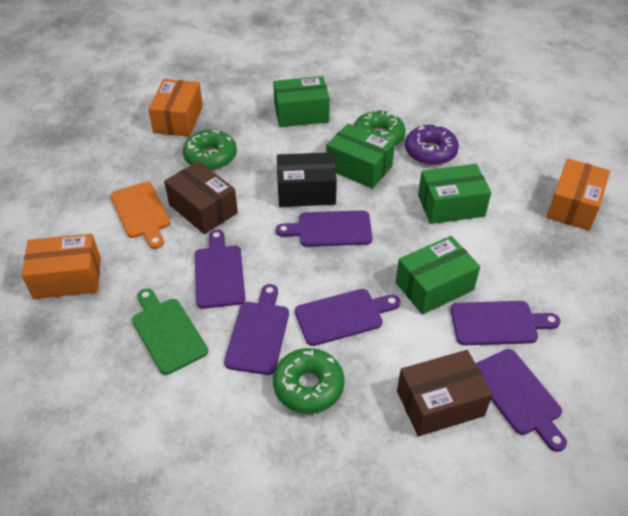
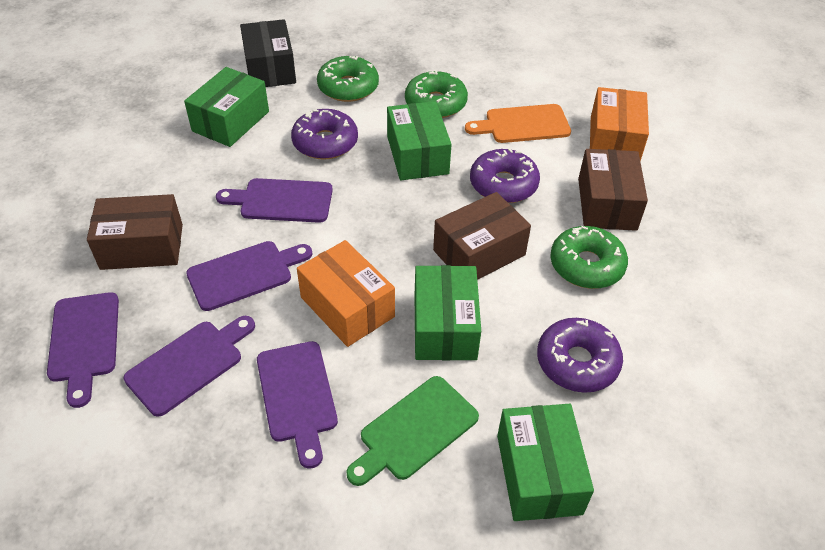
brown box: 2 -> 3
orange box: 3 -> 2
purple cutting board: 6 -> 5
purple donut: 1 -> 3

